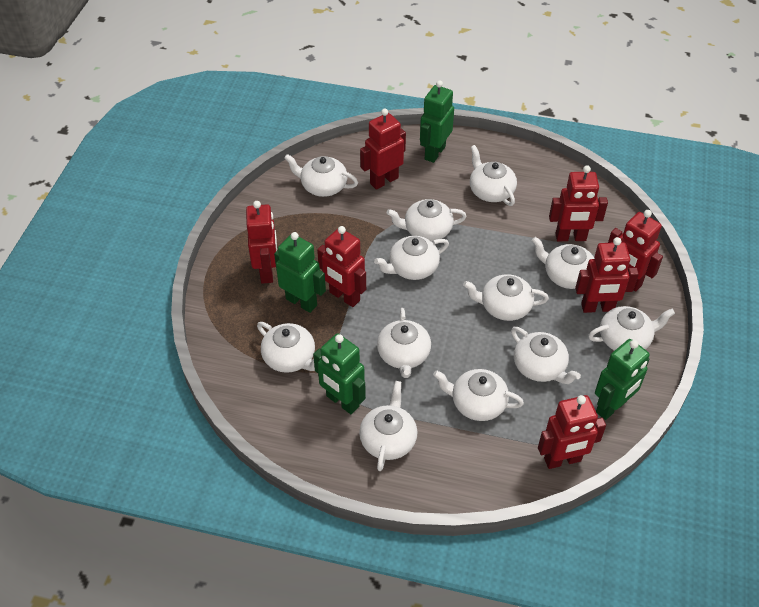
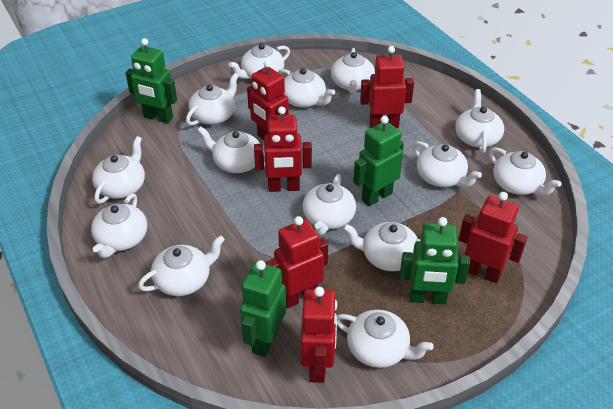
red robot: 7 -> 6
white teapot: 12 -> 14

